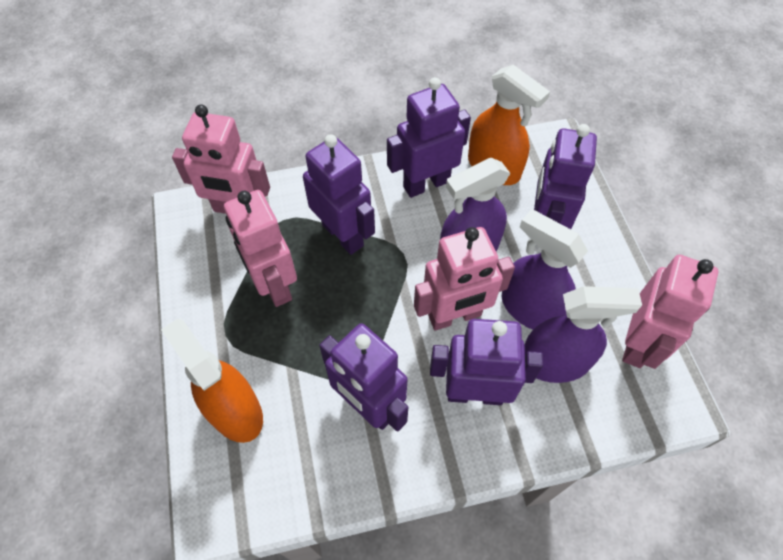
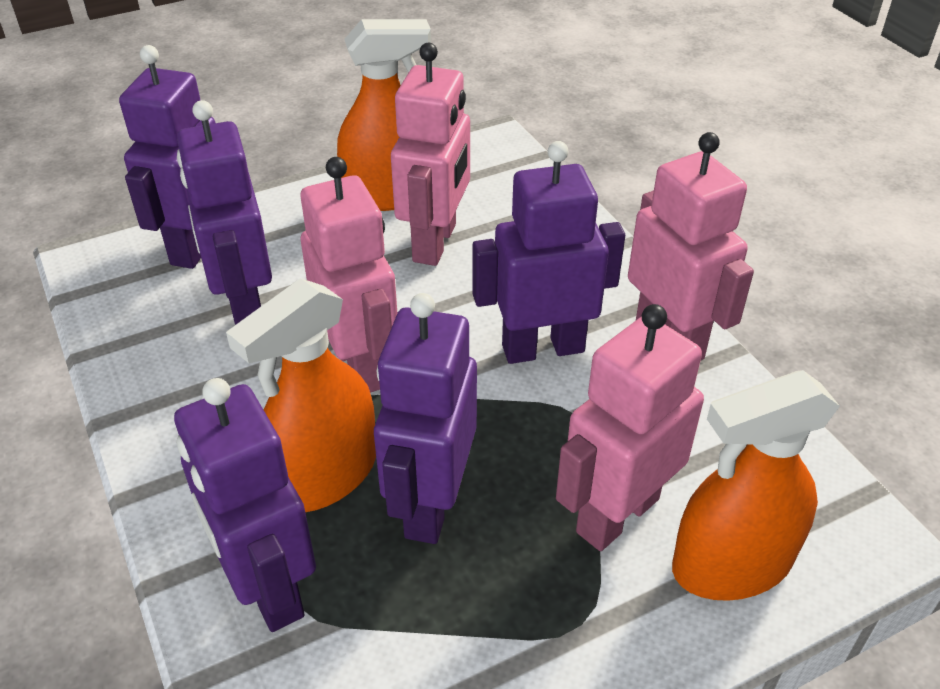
orange spray bottle: 2 -> 3
purple spray bottle: 3 -> 0

